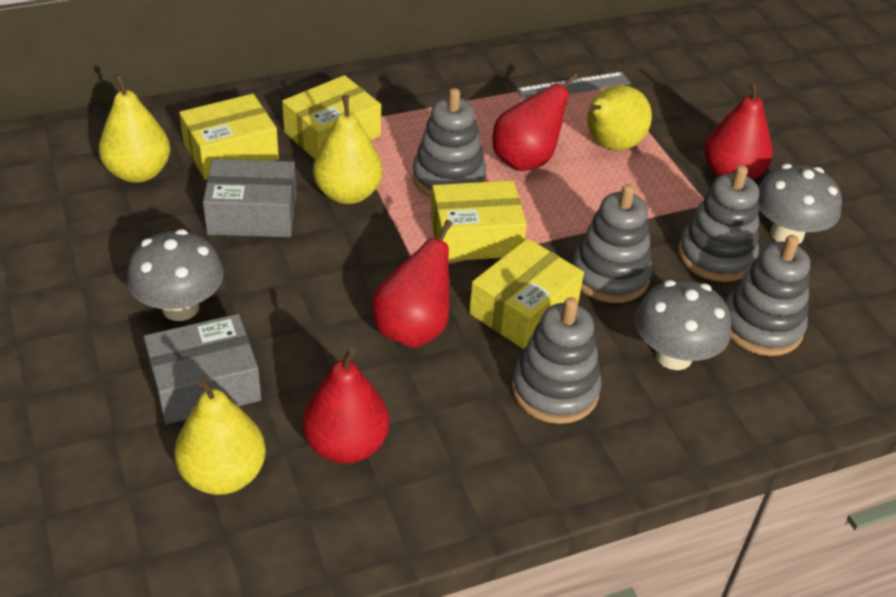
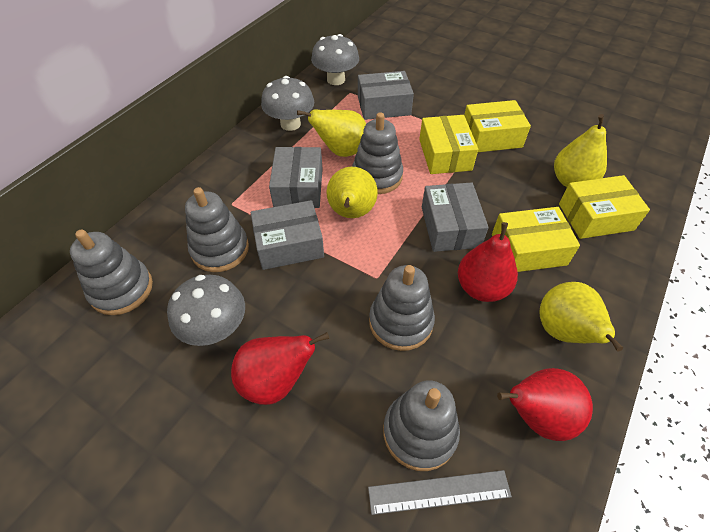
grey box: 2 -> 4
red pear: 4 -> 3

